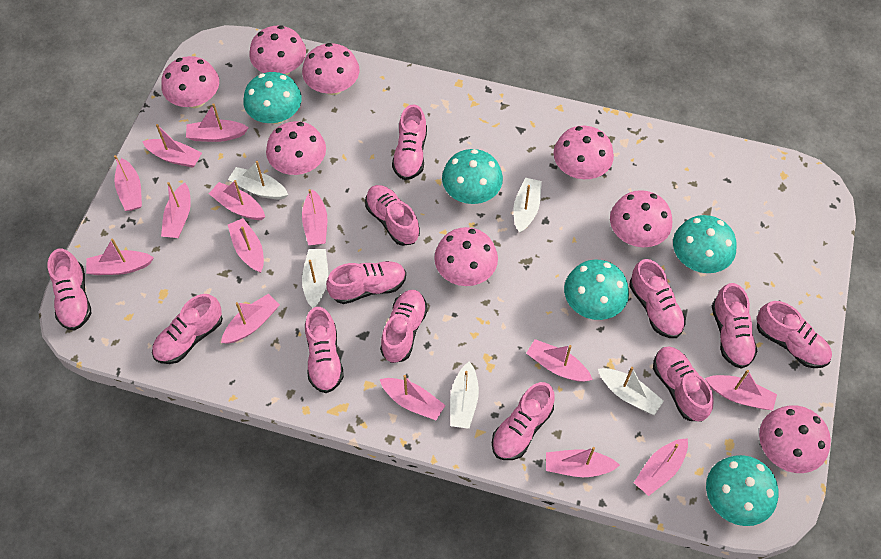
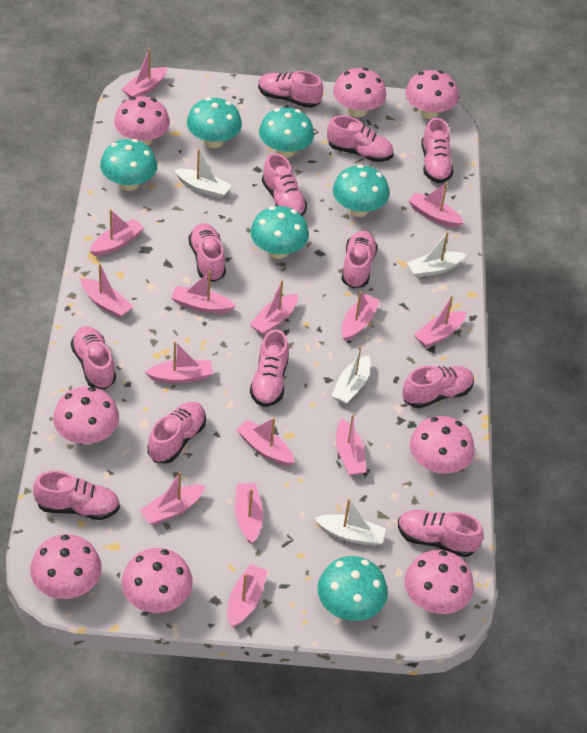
turquoise mushroom: 5 -> 6
white boat: 5 -> 4

